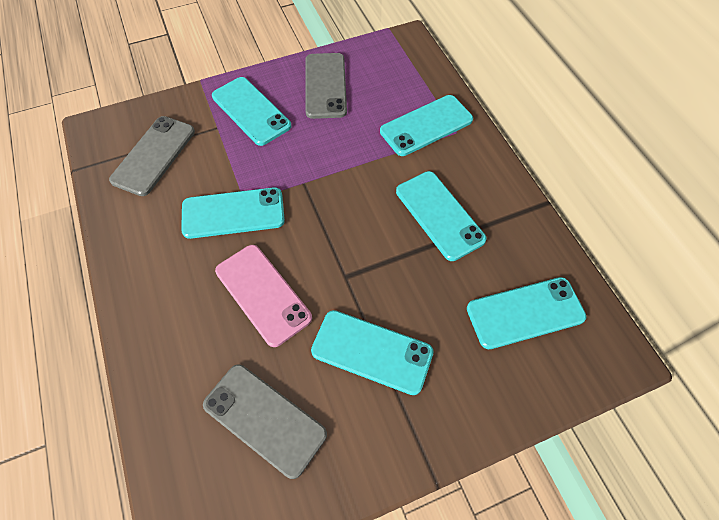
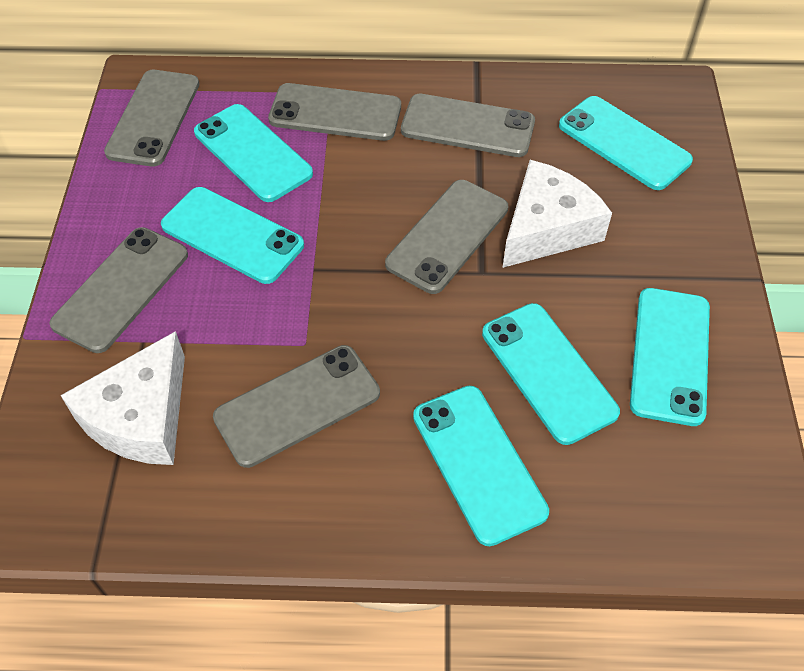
grey phone: 3 -> 6
pink phone: 1 -> 0
white cheese: 0 -> 2

